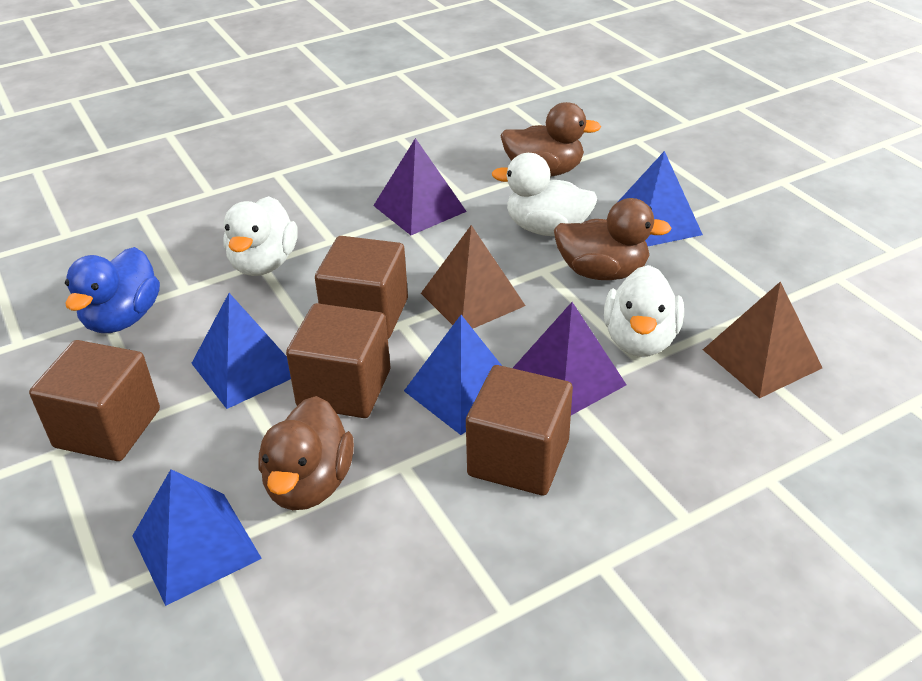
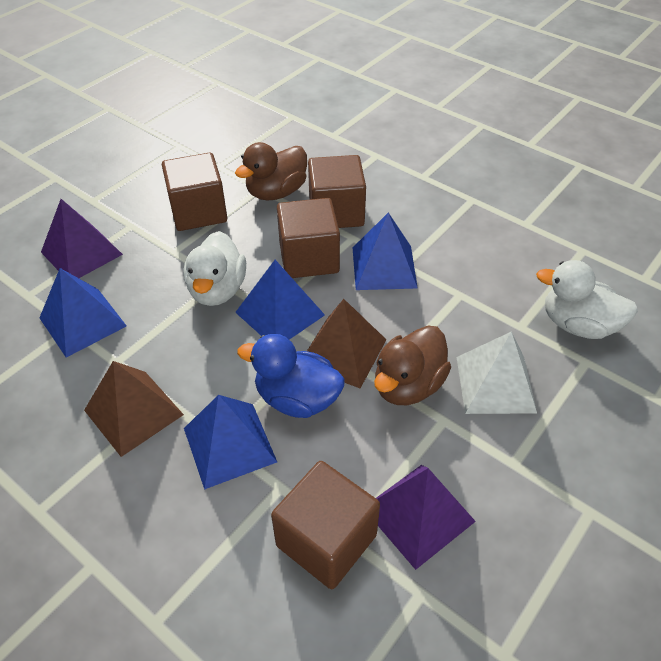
brown duck: 3 -> 2
white duck: 3 -> 2
white pyramid: 0 -> 1

